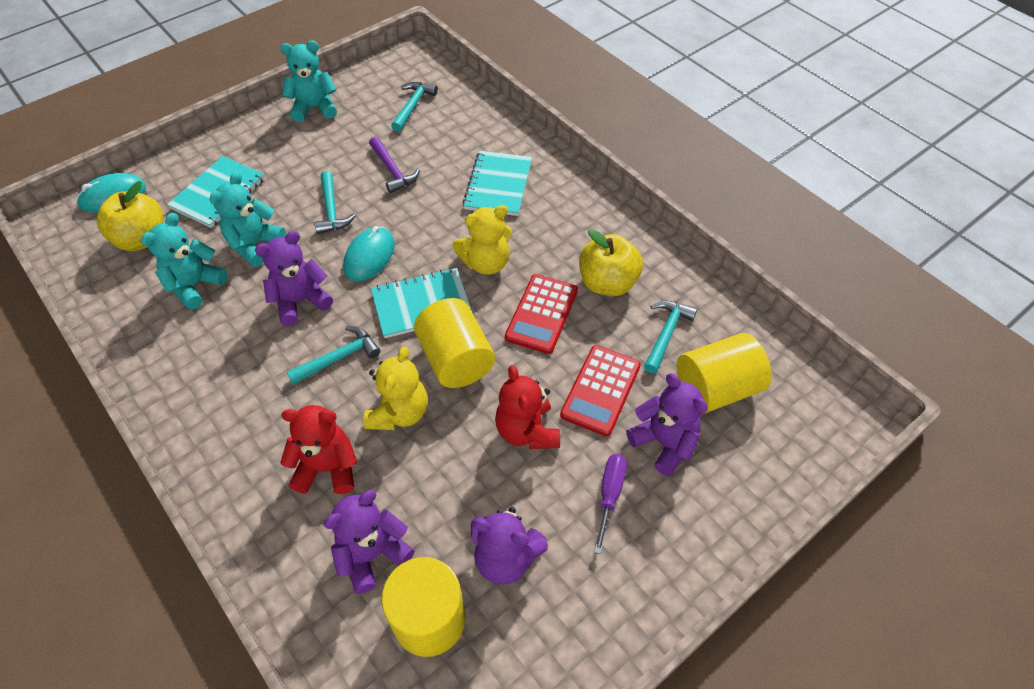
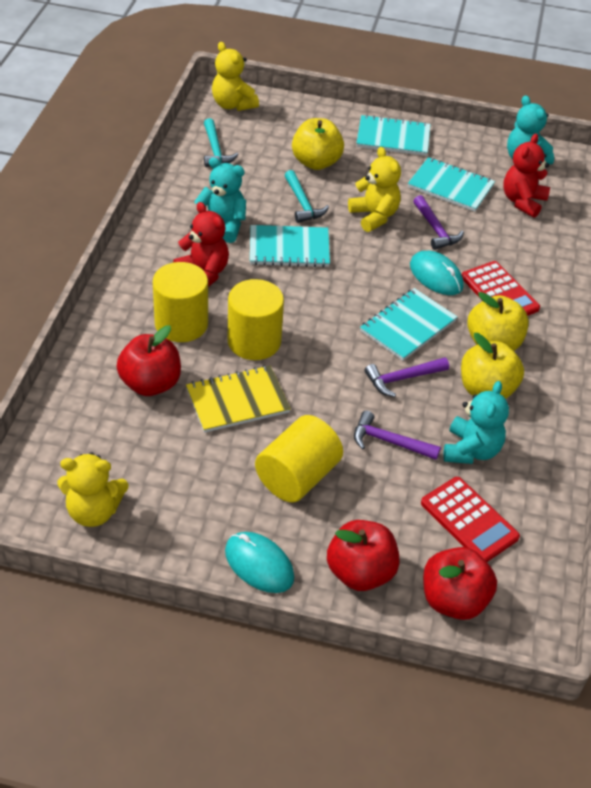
purple hammer: 1 -> 3
purple screwdriver: 1 -> 0
purple teddy bear: 4 -> 0
red apple: 0 -> 3
turquoise hammer: 4 -> 2
turquoise notebook: 3 -> 4
yellow apple: 2 -> 3
yellow notebook: 0 -> 1
yellow teddy bear: 2 -> 3

